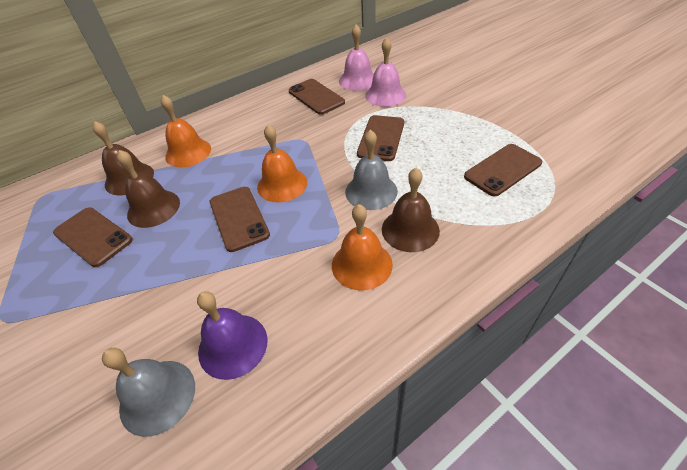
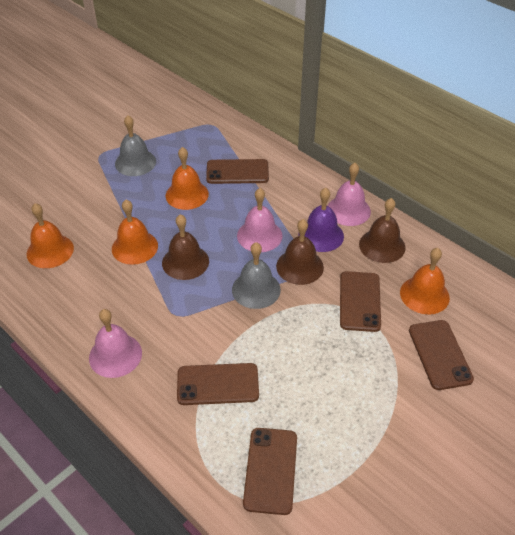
orange bell: 3 -> 4
pink bell: 2 -> 3

